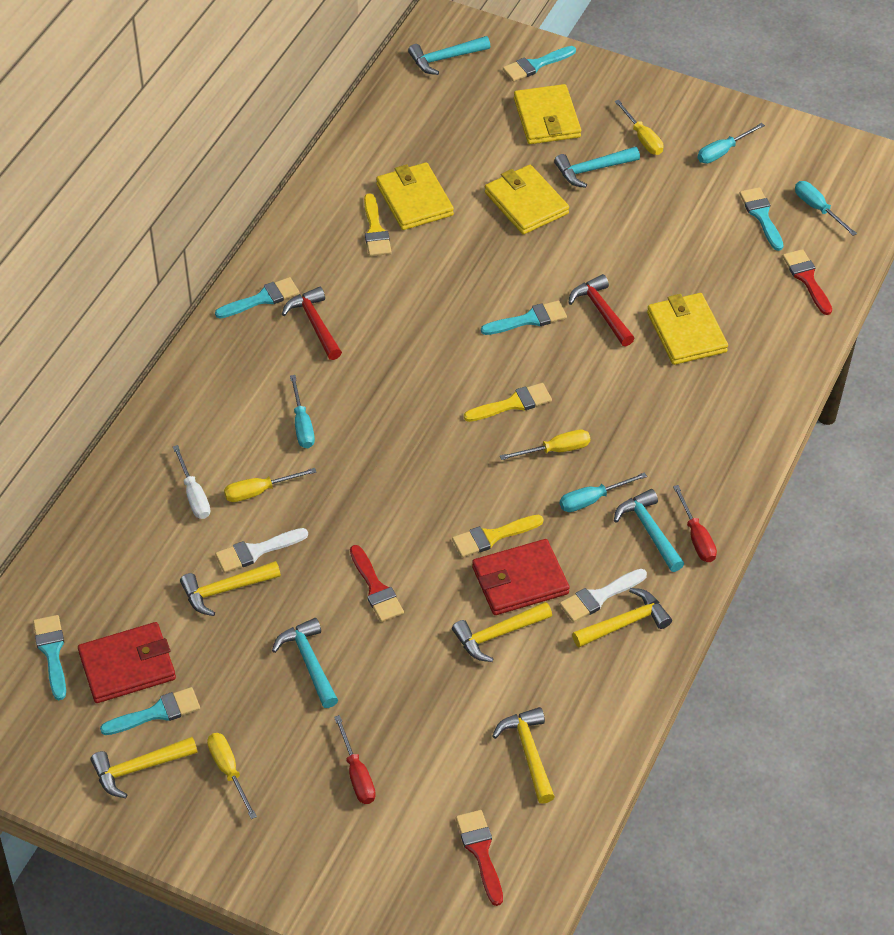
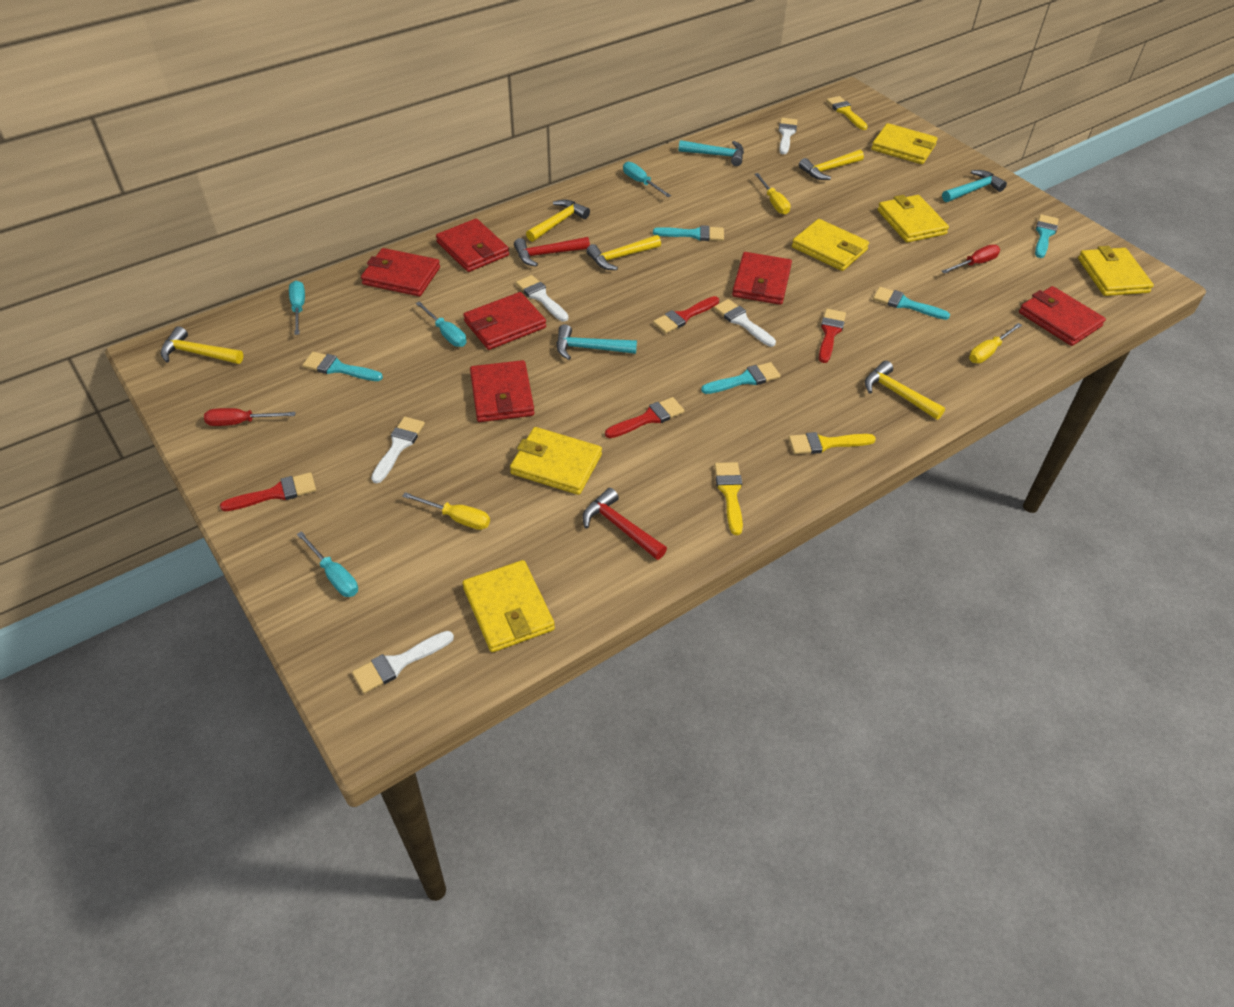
red brush: 3 -> 4
red wallet: 2 -> 6
turquoise brush: 6 -> 5
turquoise hammer: 4 -> 3
white brush: 2 -> 5
white screwdriver: 1 -> 0
yellow screwdriver: 4 -> 3
yellow wallet: 4 -> 6

